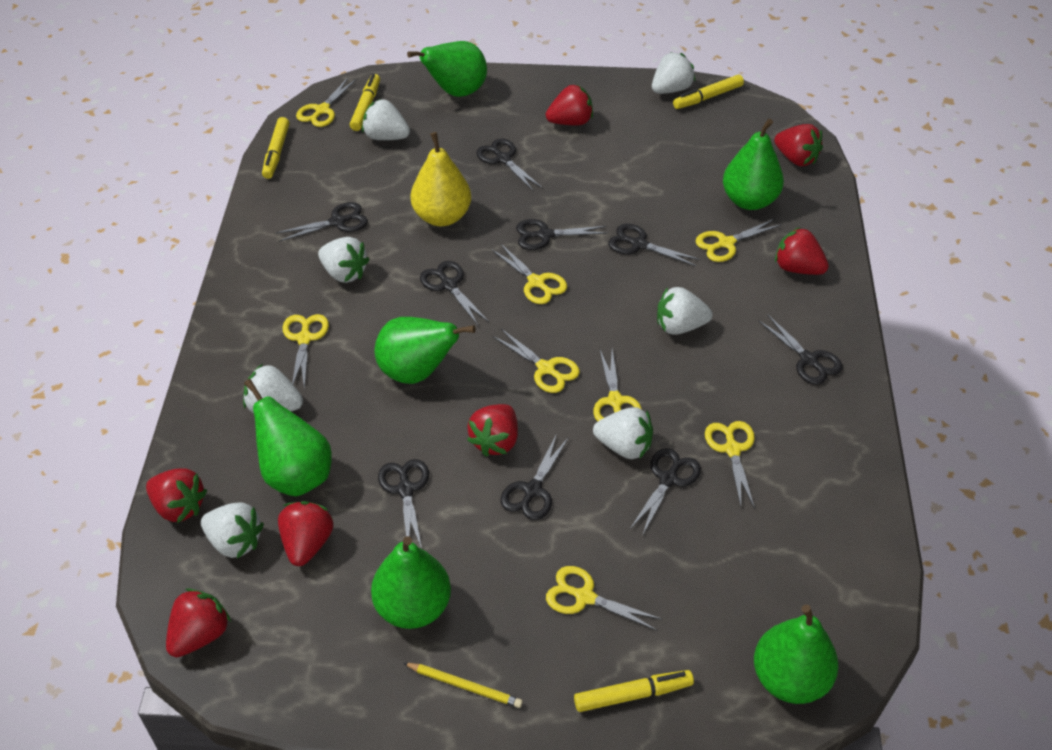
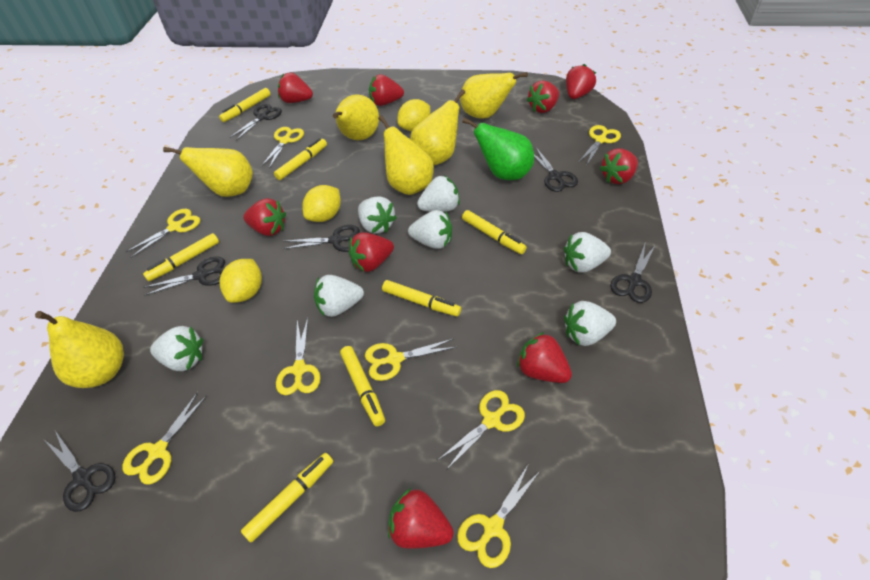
black scissors: 9 -> 6
green pear: 6 -> 1
red strawberry: 7 -> 9
yellow lemon: 0 -> 3
yellow marker: 4 -> 7
yellow pear: 1 -> 6
yellow pencil: 1 -> 0

